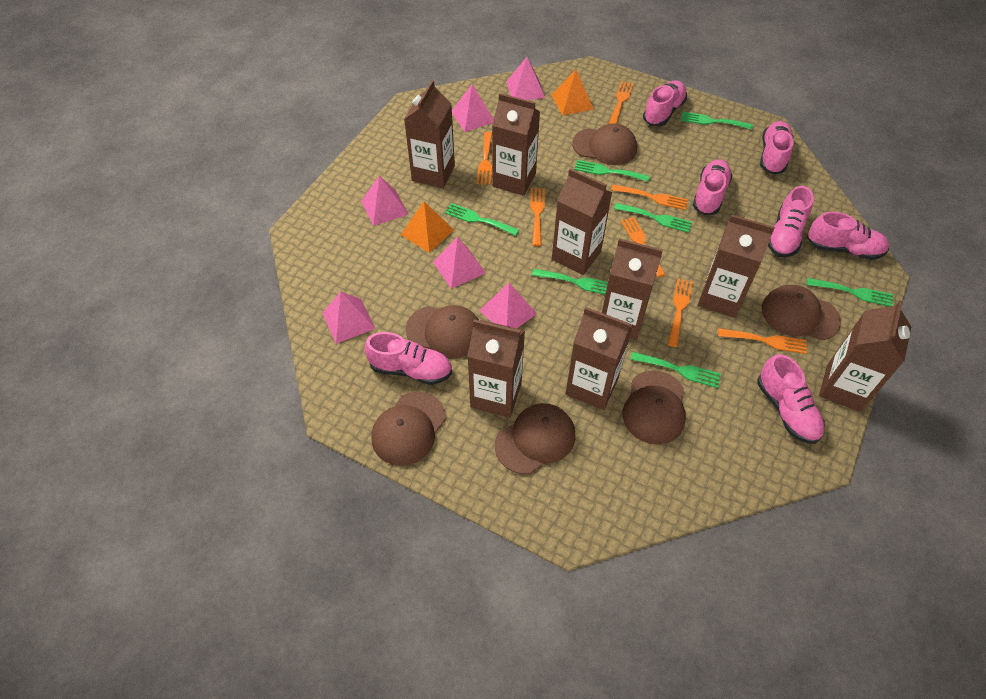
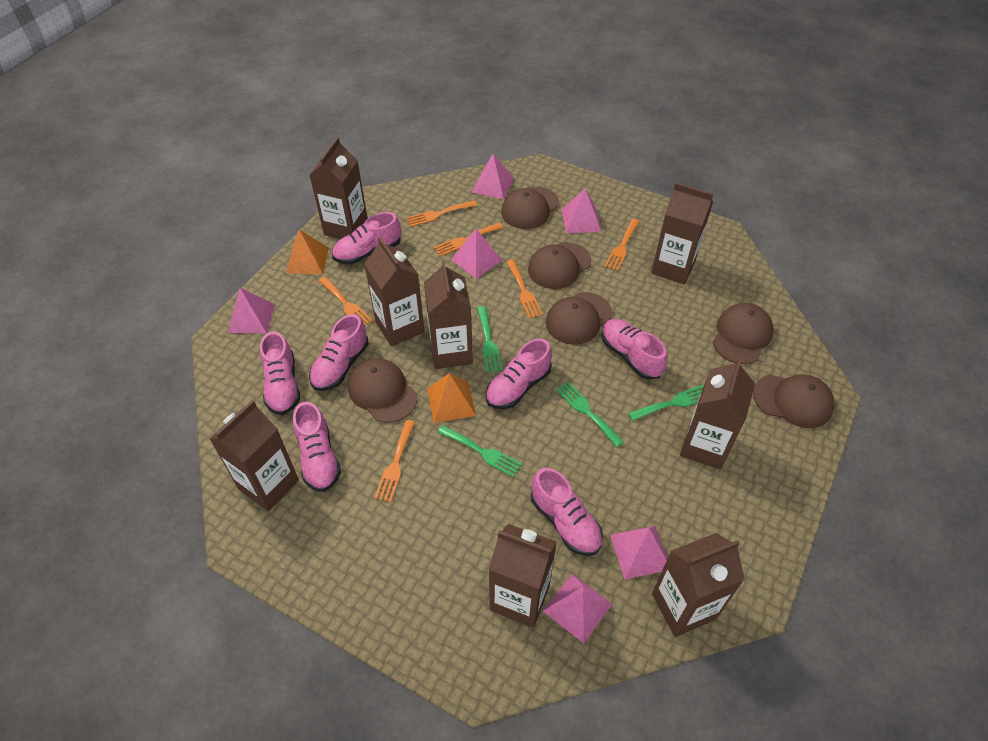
green fork: 7 -> 4
orange fork: 7 -> 6

